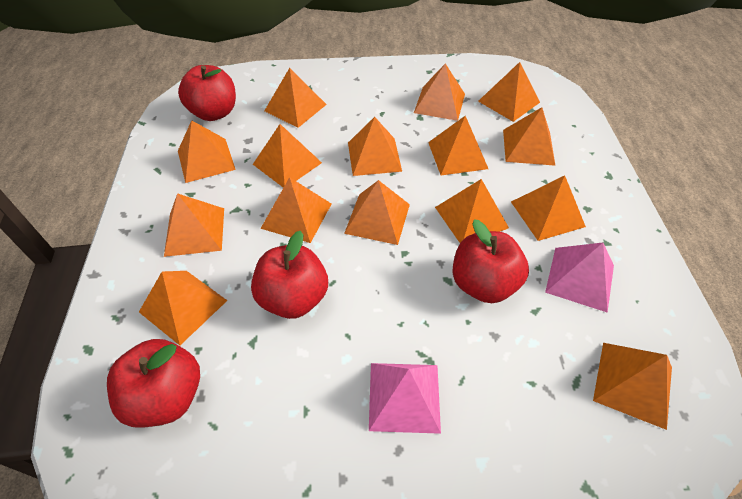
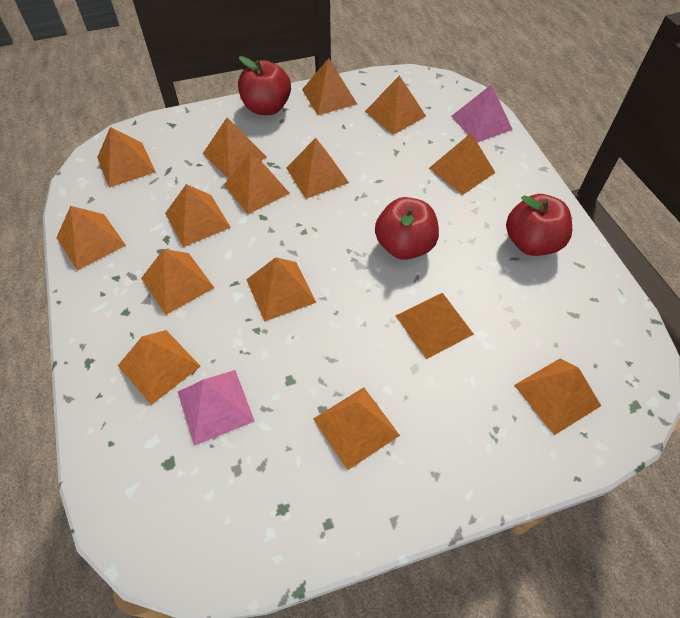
red apple: 4 -> 3

